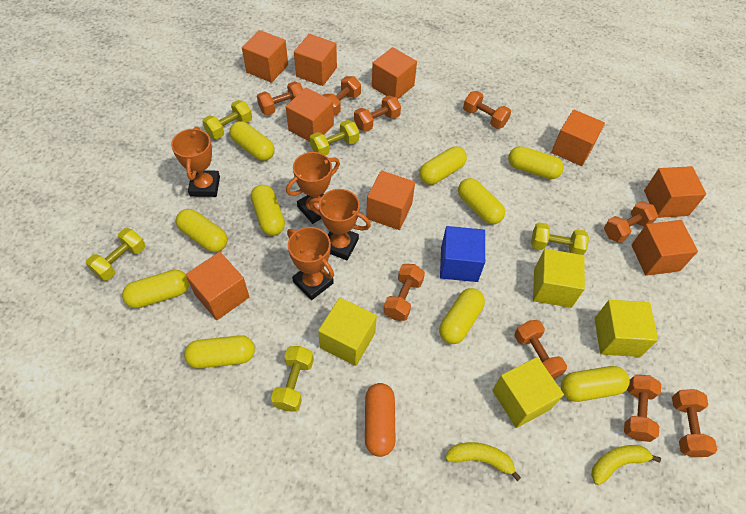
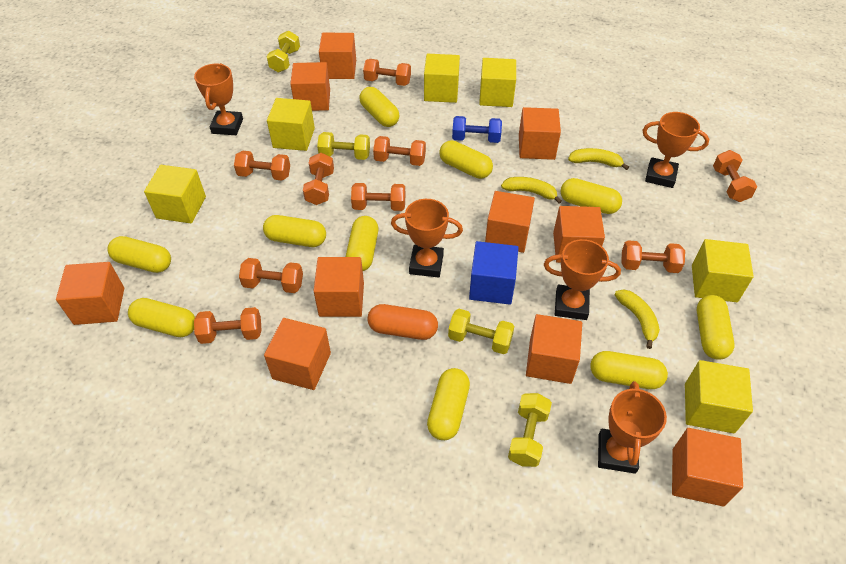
blue dumbbell: 0 -> 1
orange cube: 9 -> 10
orange trophy: 4 -> 5
yellow banana: 2 -> 3
yellow cube: 4 -> 6
yellow dumbbell: 5 -> 4

